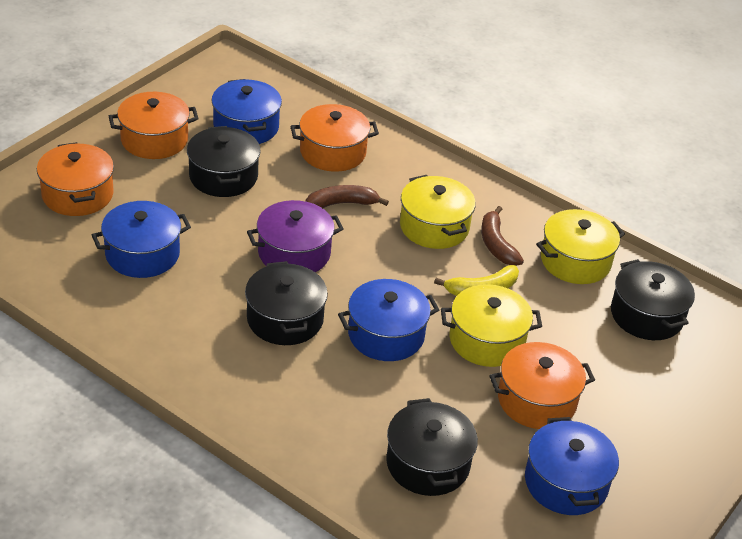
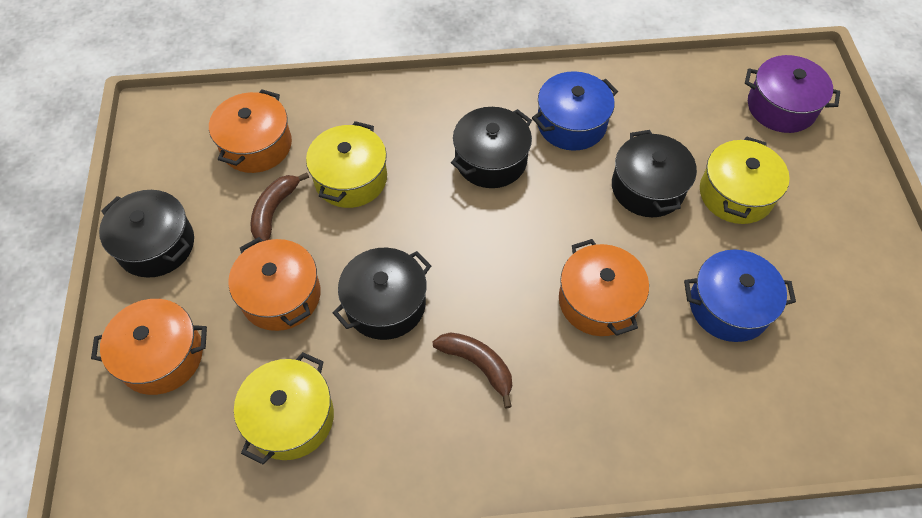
blue pot: 4 -> 2
yellow banana: 1 -> 0

